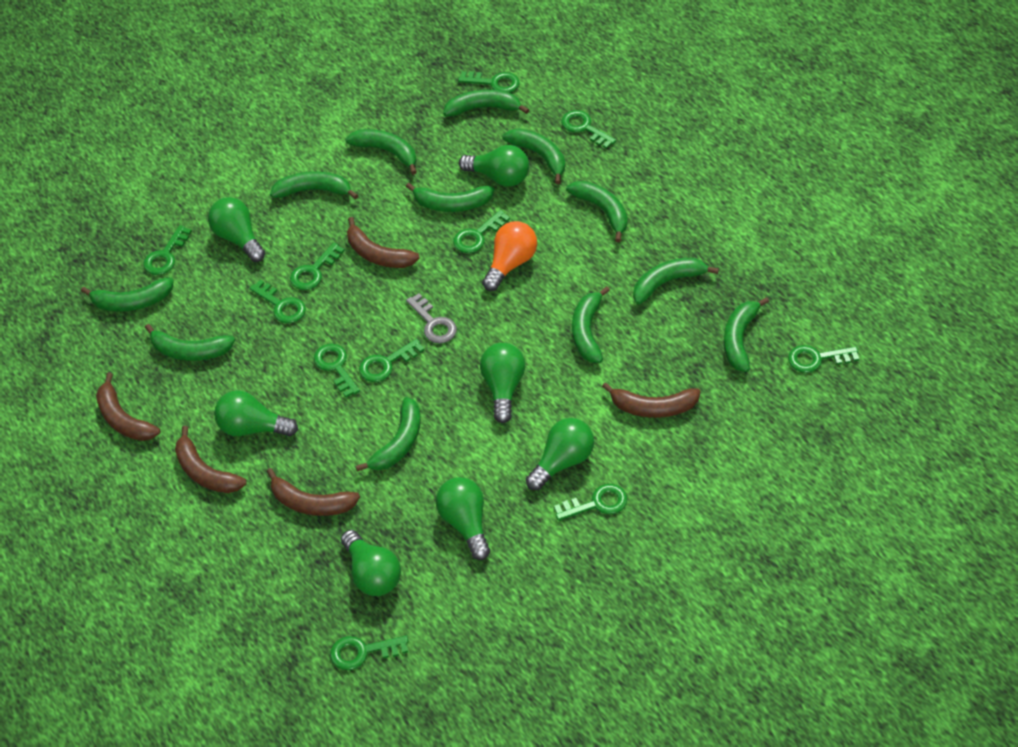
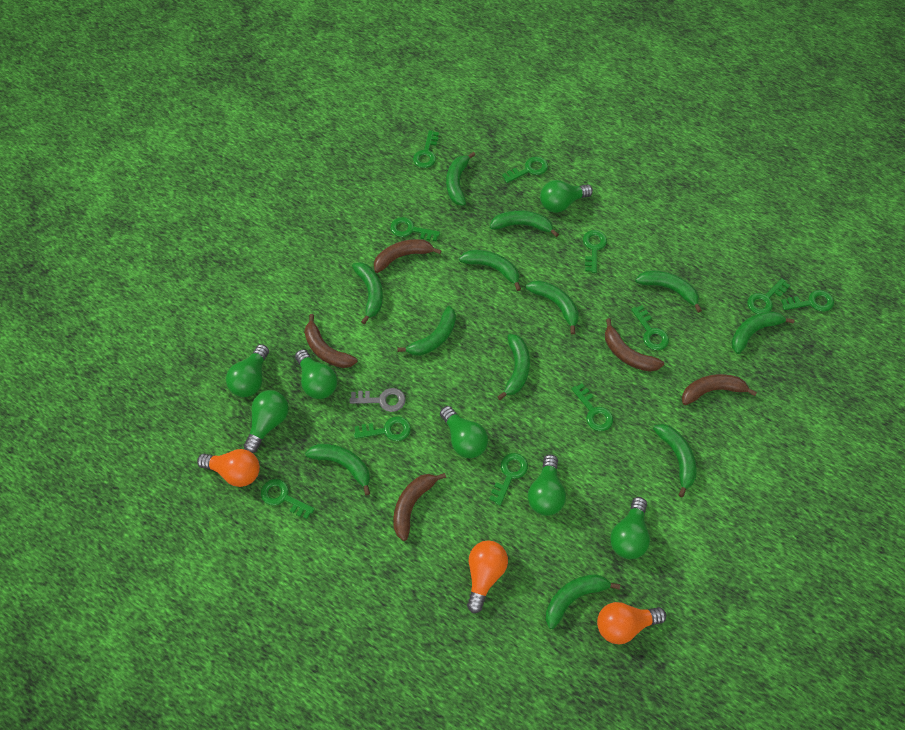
orange light bulb: 1 -> 3

